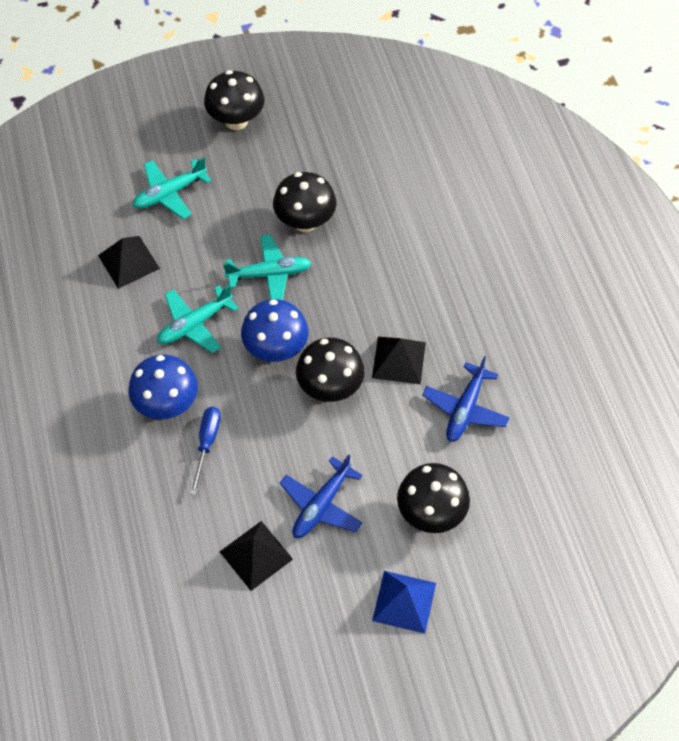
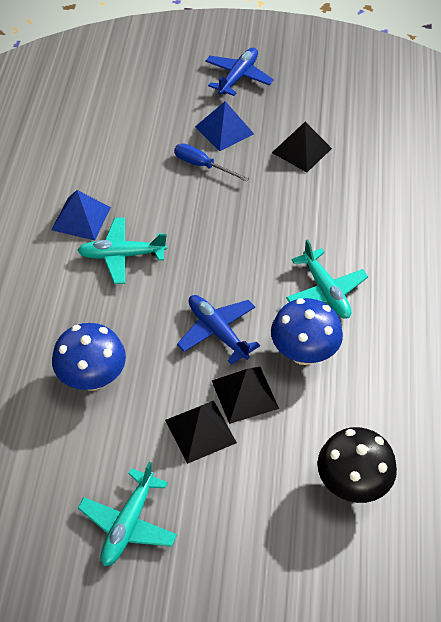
black mushroom: 4 -> 1
blue pyramid: 1 -> 2

